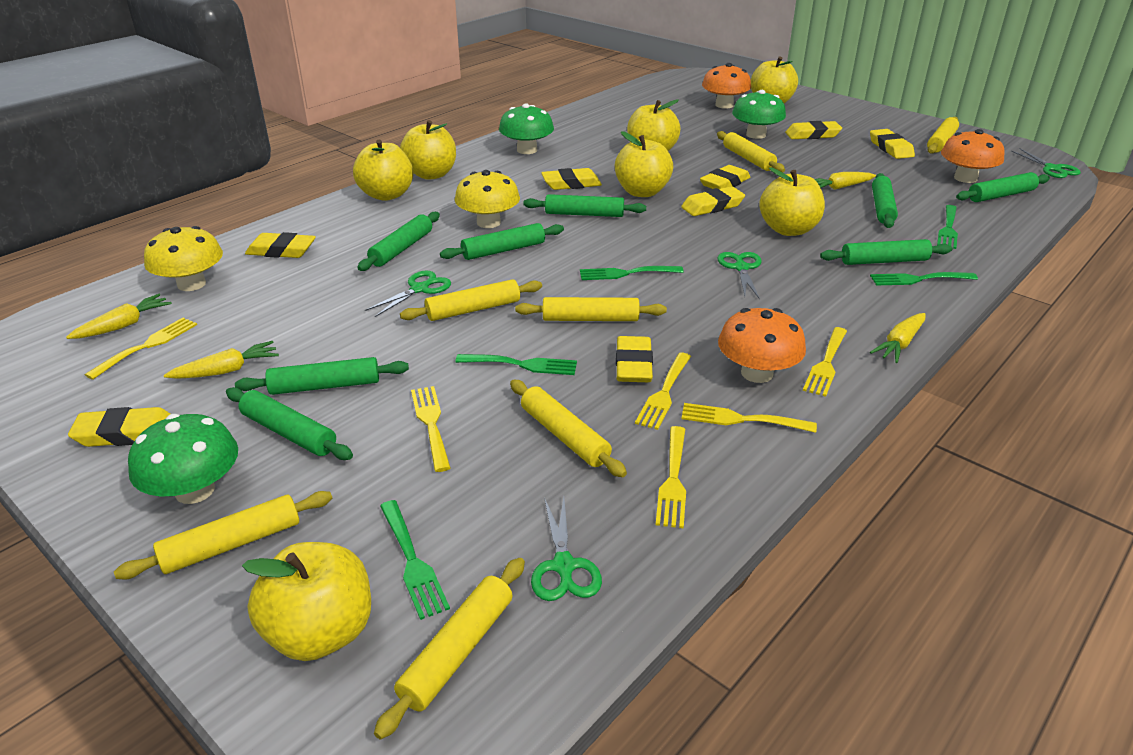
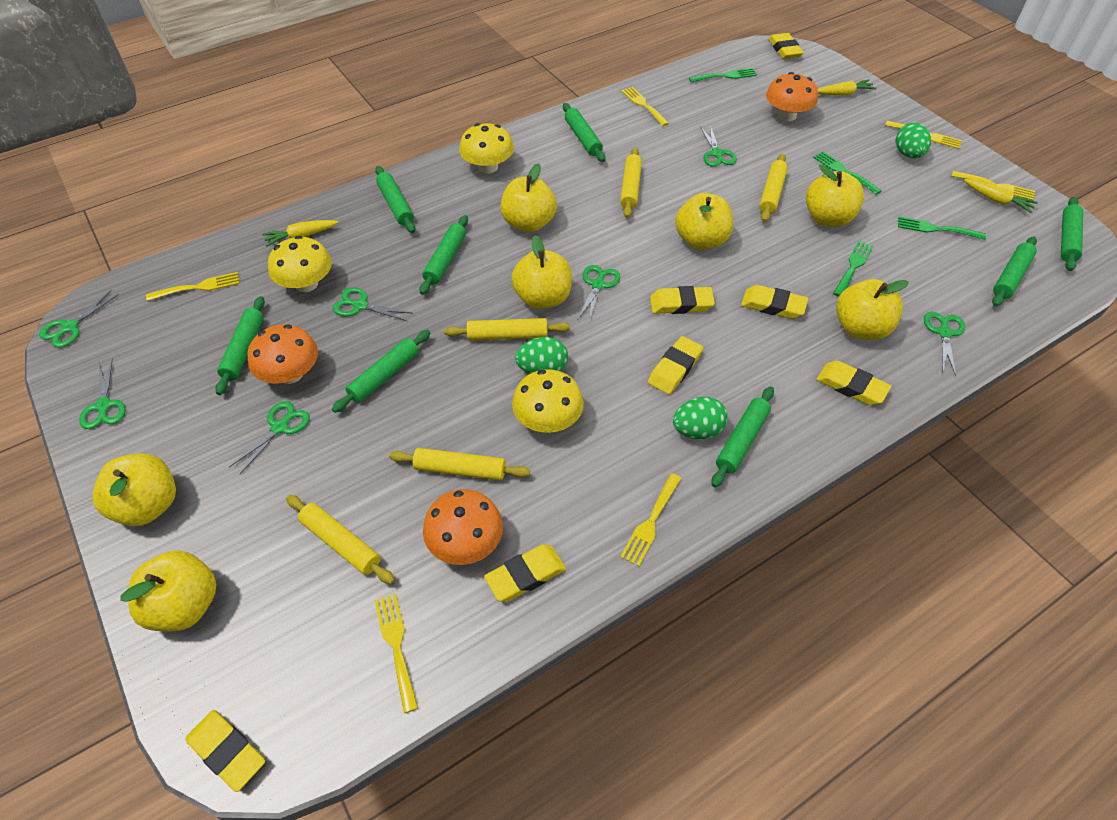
green egg: 0 -> 3
green fork: 5 -> 4
green mushroom: 3 -> 0
green scissors: 4 -> 7
yellow carrot: 4 -> 3
yellow eraser: 8 -> 7
yellow mushroom: 2 -> 3
yellow rolling pin: 7 -> 5

